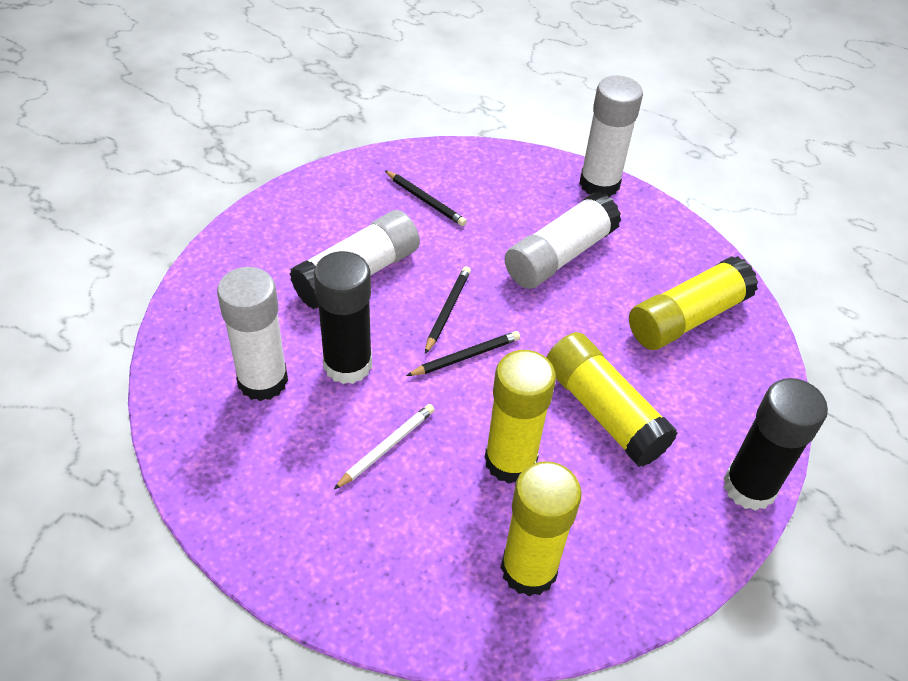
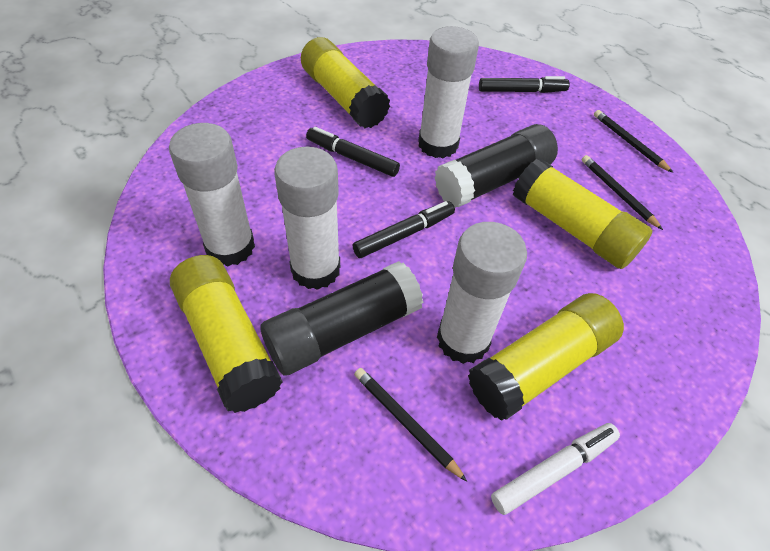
black marker: 0 -> 3
white marker: 0 -> 1
white pencil: 1 -> 0

